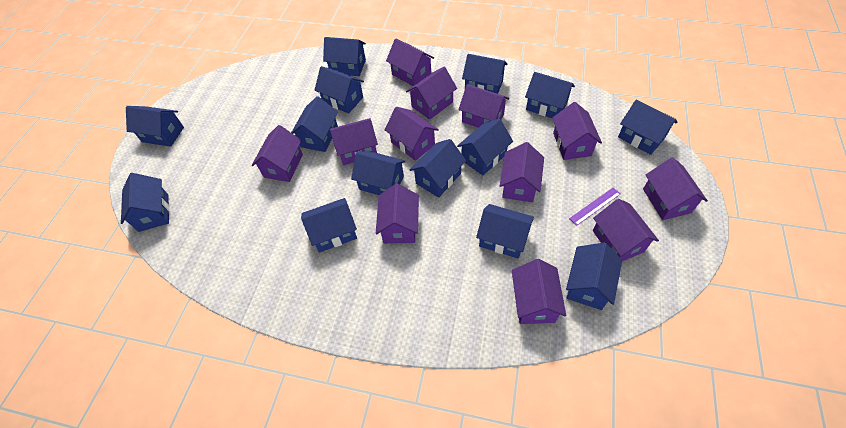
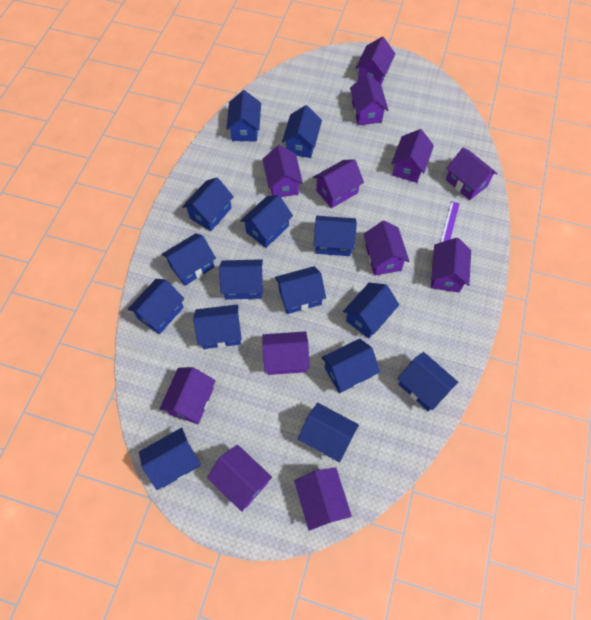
blue house: 14 -> 15

